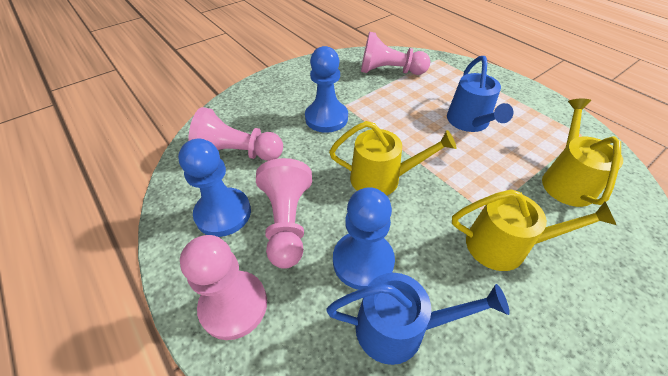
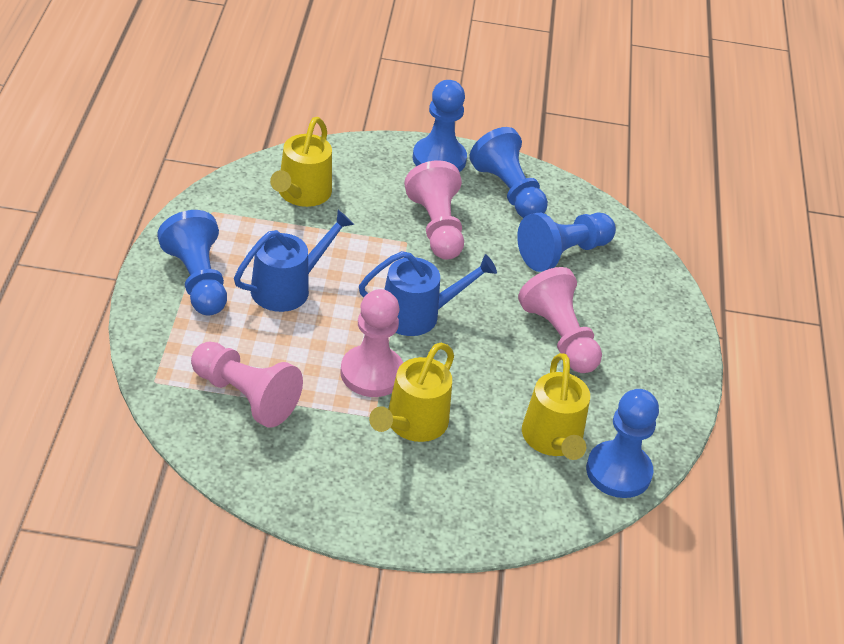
blue pawn: 3 -> 5

